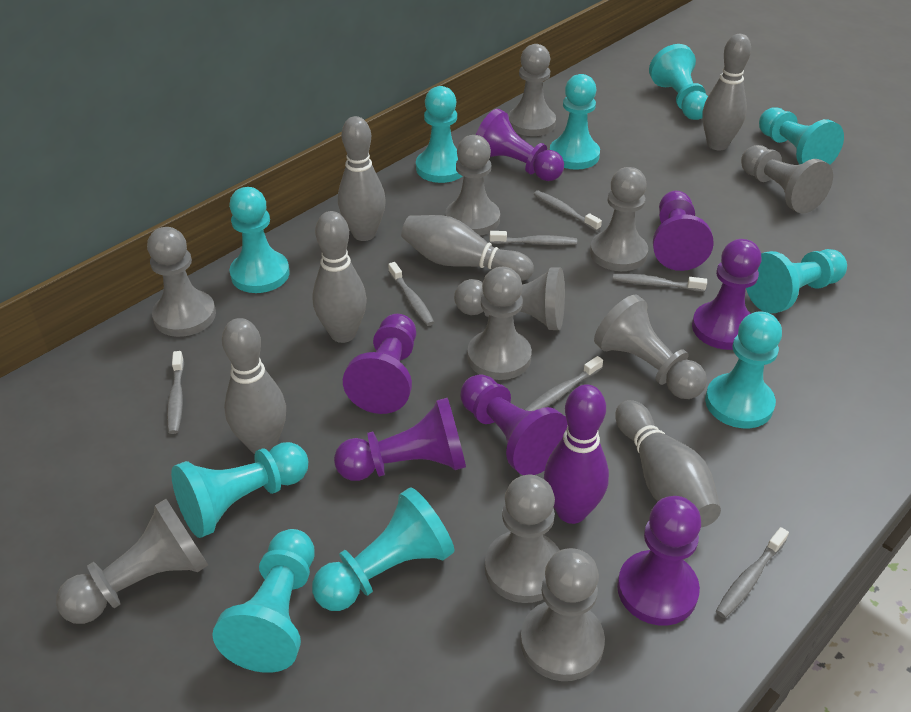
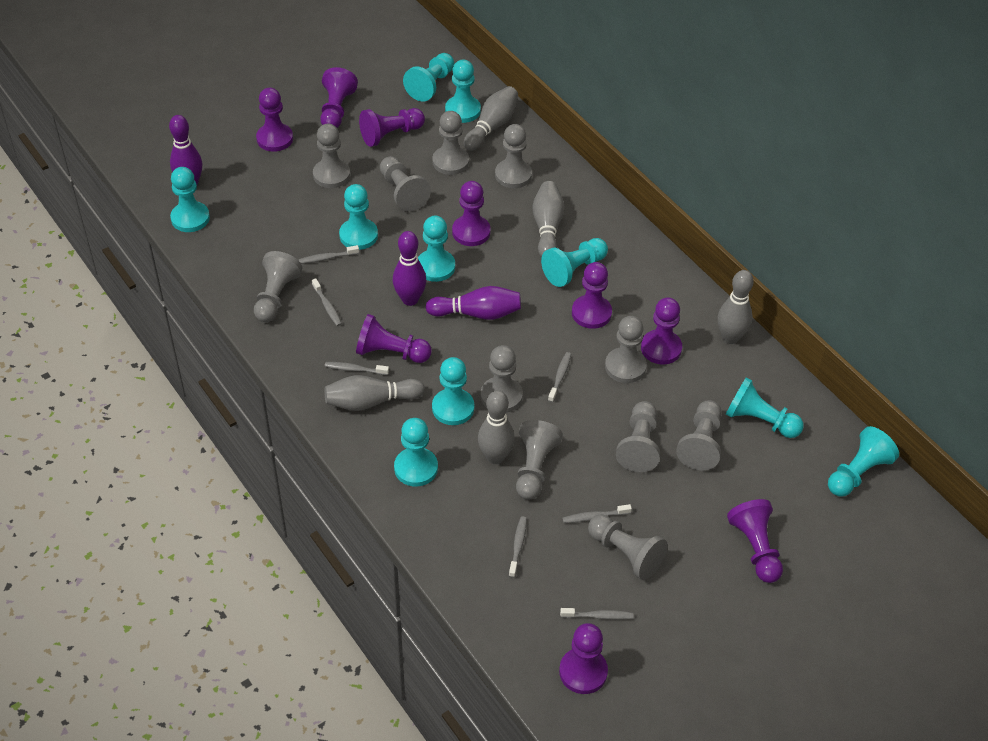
grey bowling pin: 6 -> 5
purple bowling pin: 1 -> 3
purple pawn: 7 -> 9

